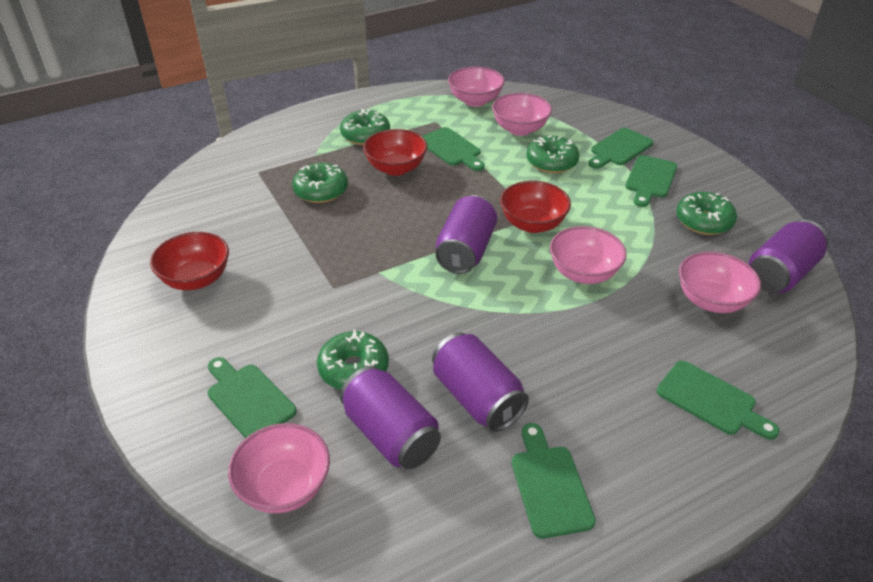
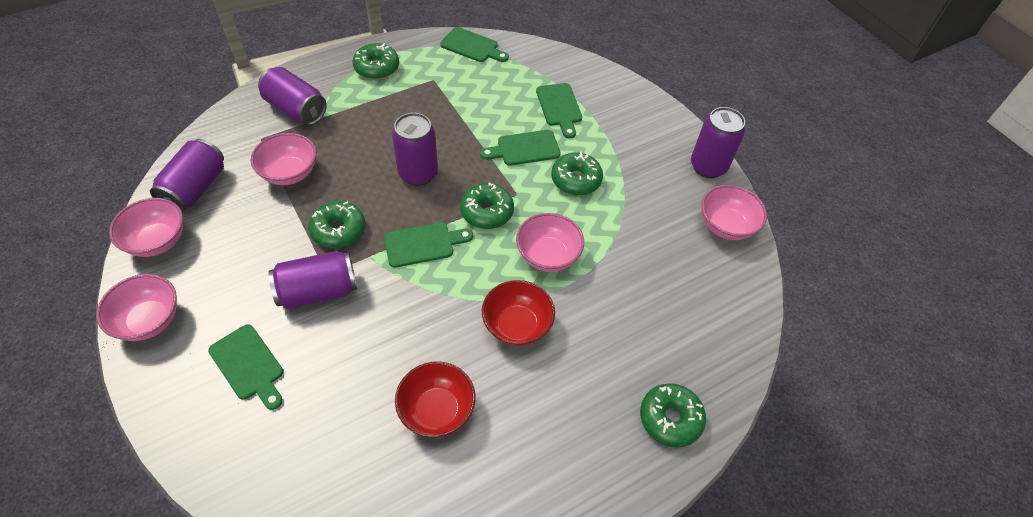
green cutting board: 6 -> 5
purple can: 4 -> 5
red bowl: 3 -> 2

